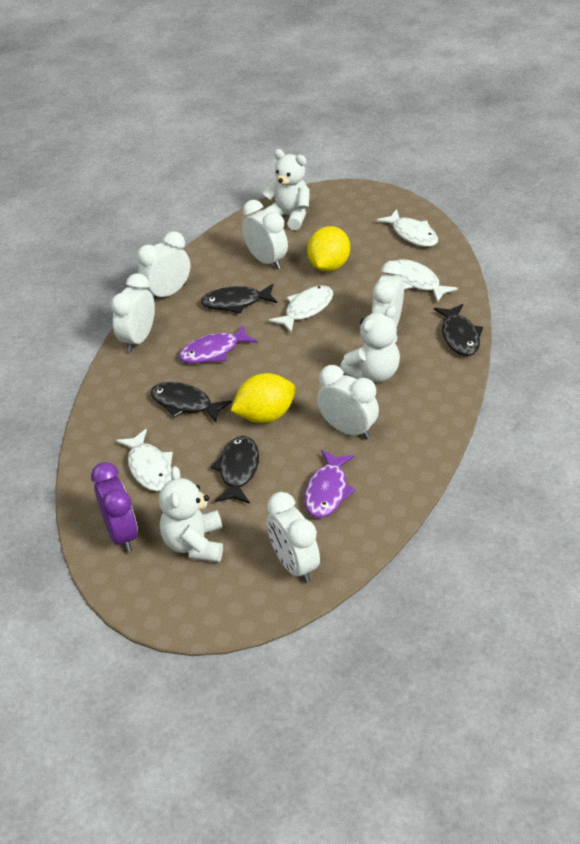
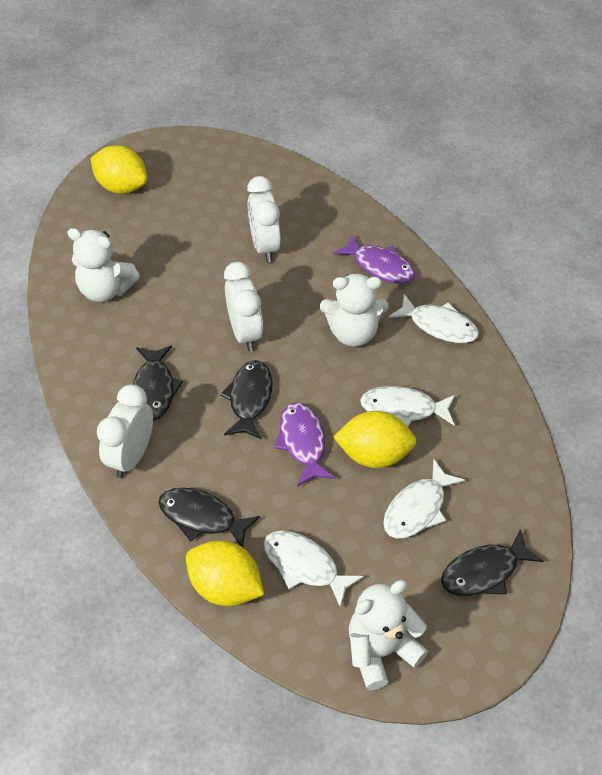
purple clock: 1 -> 0
white clock: 6 -> 3
yellow lemon: 2 -> 3

